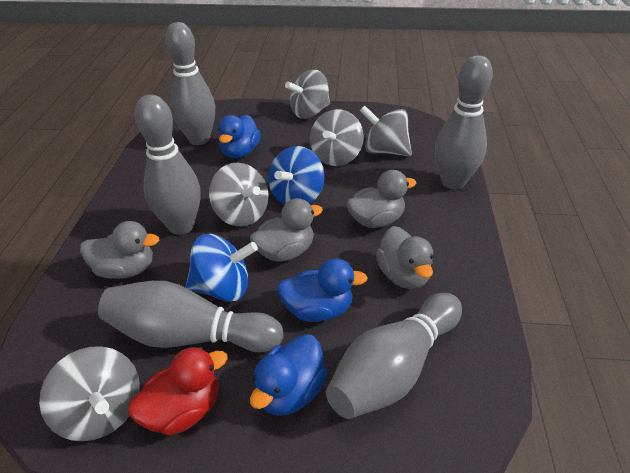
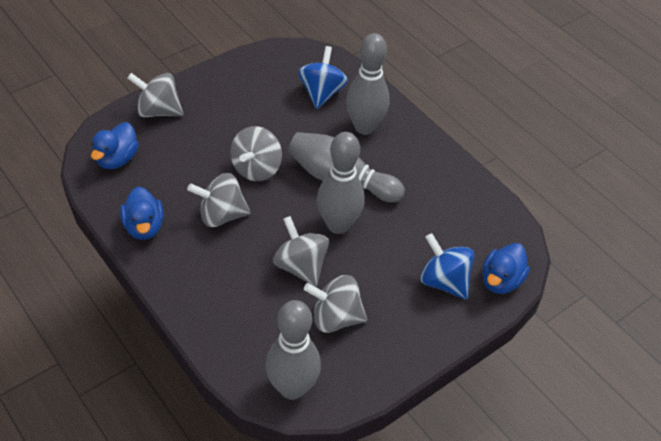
grey bowling pin: 5 -> 4
grey duck: 4 -> 0
red duck: 1 -> 0

